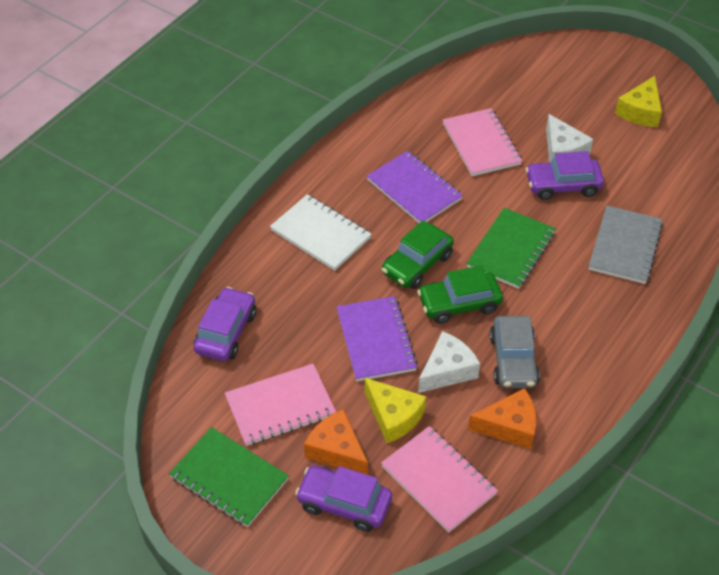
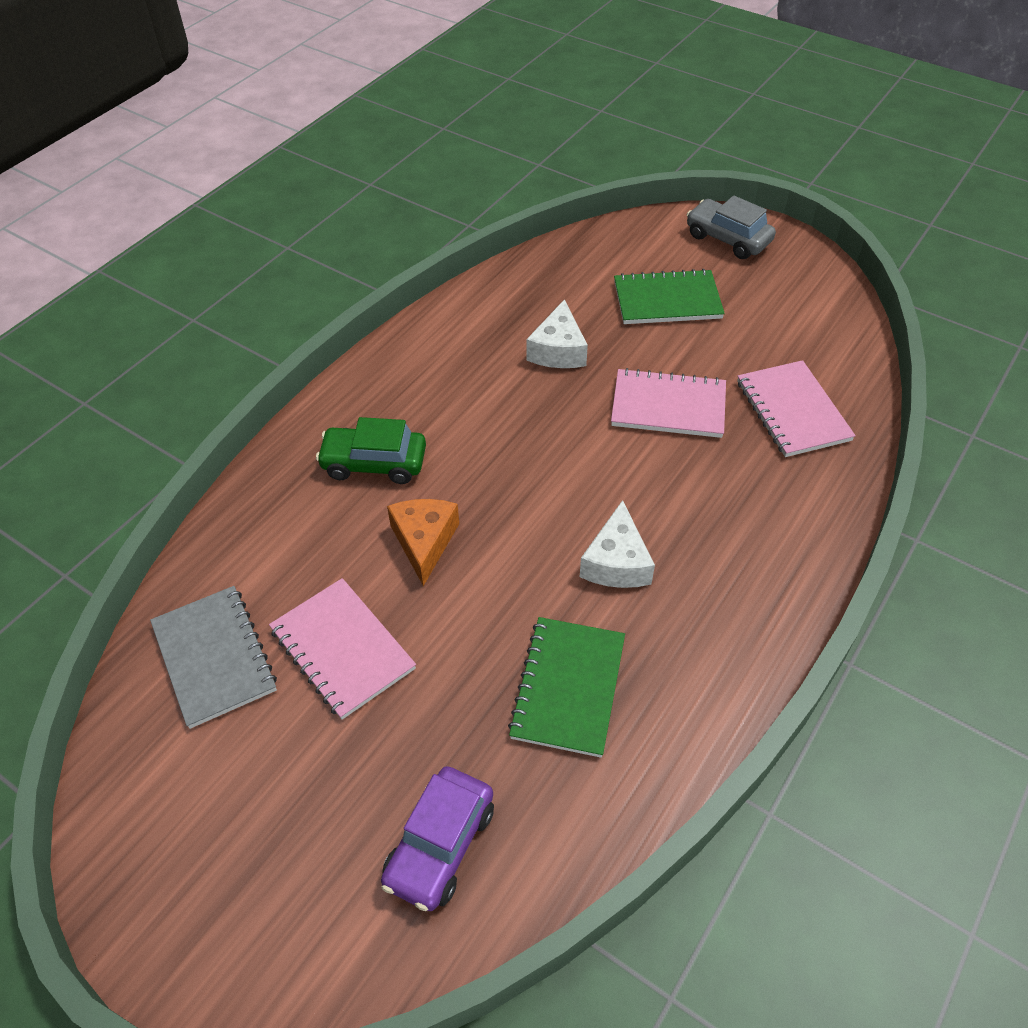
green car: 2 -> 1
orange cheese: 2 -> 1
purple car: 3 -> 1
purple notebook: 2 -> 0
white notebook: 1 -> 0
yellow cheese: 2 -> 0

